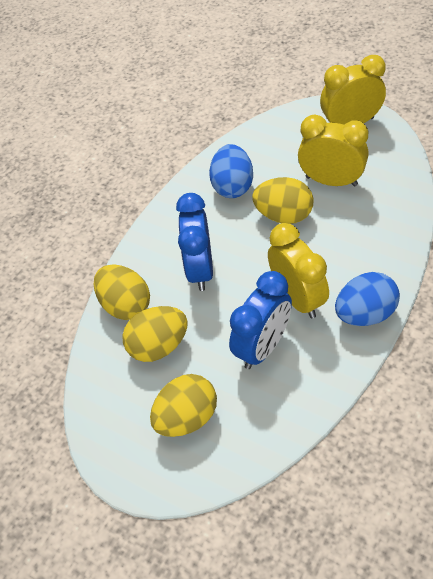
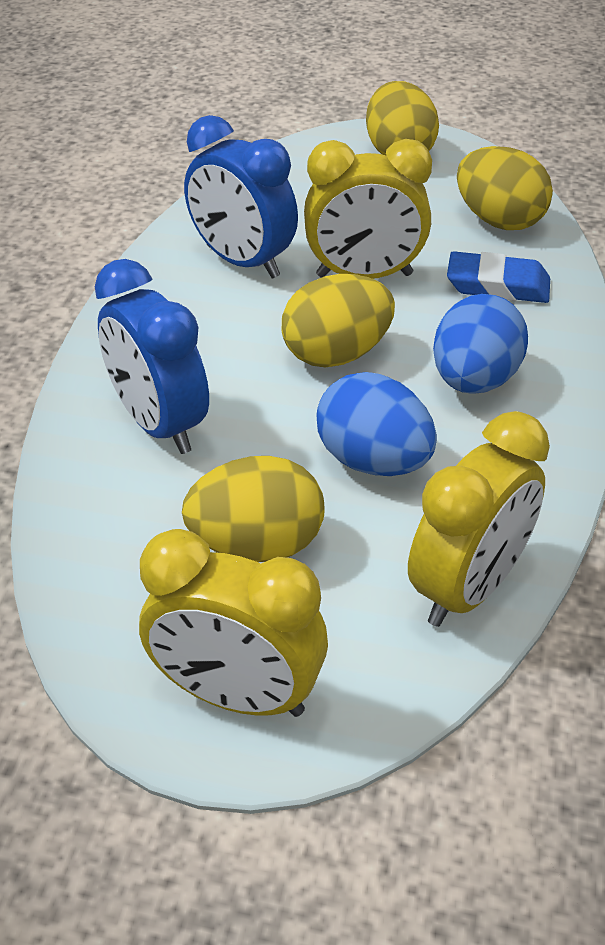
blue eraser: 0 -> 1

